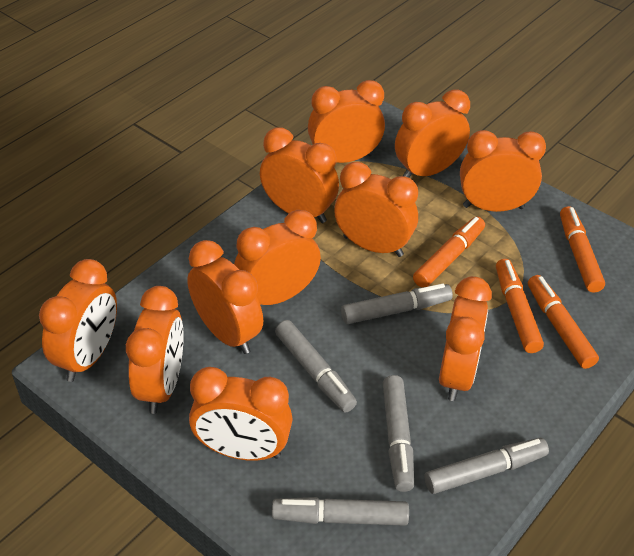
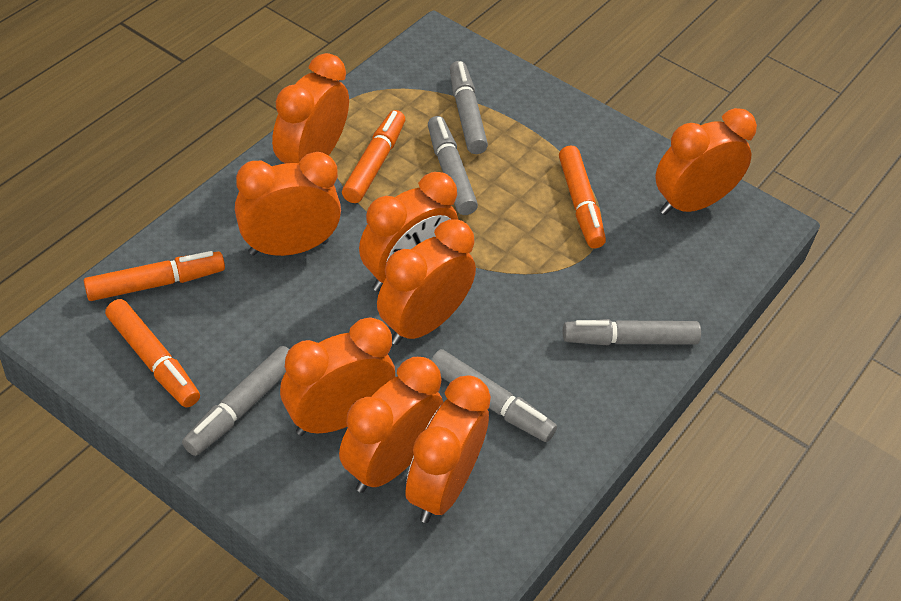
orange clock: 11 -> 8

